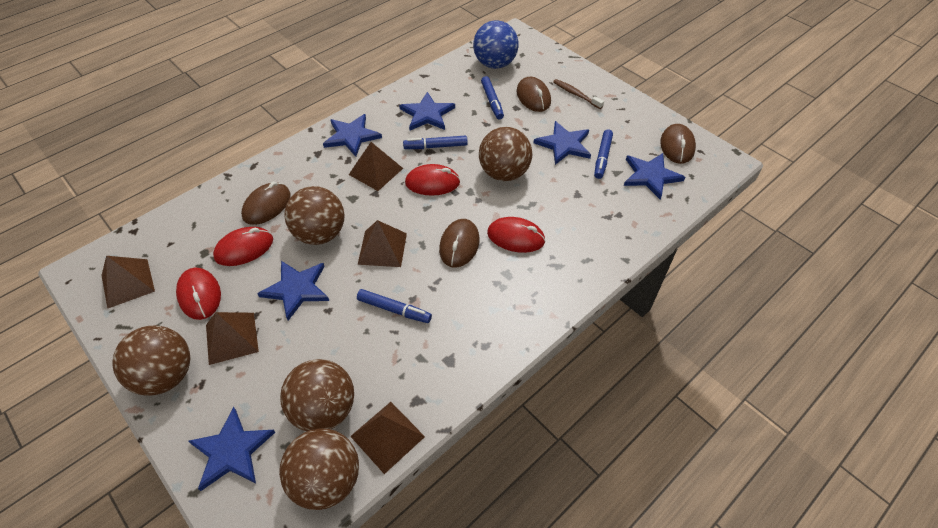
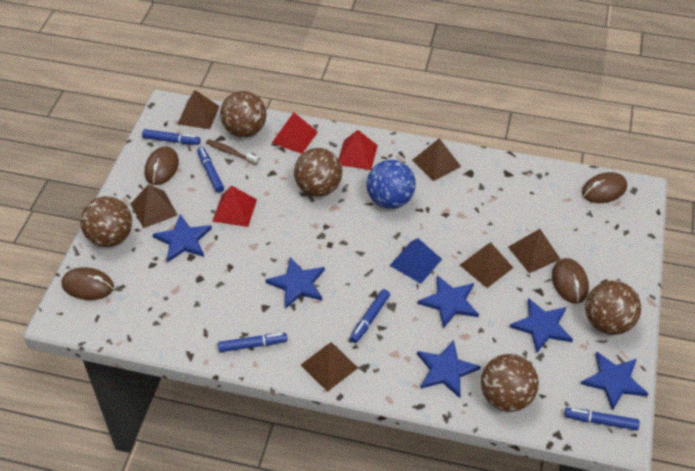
blue marker: 4 -> 5
blue pyramid: 0 -> 1
brown pyramid: 5 -> 6
red mouse: 4 -> 0
red pyramid: 0 -> 3

